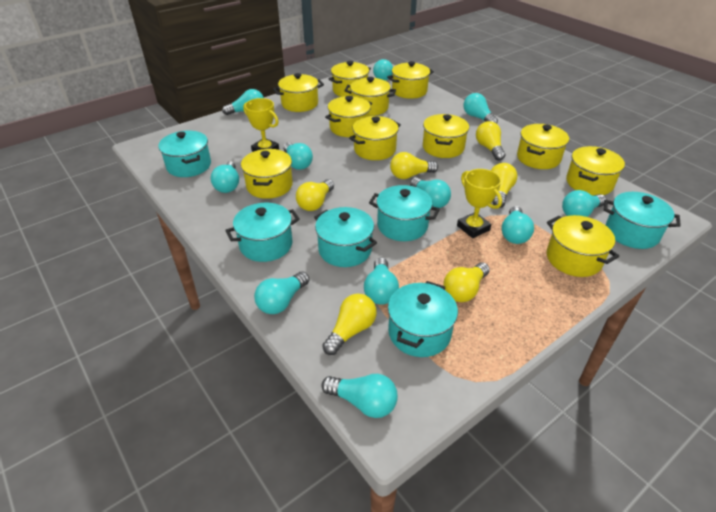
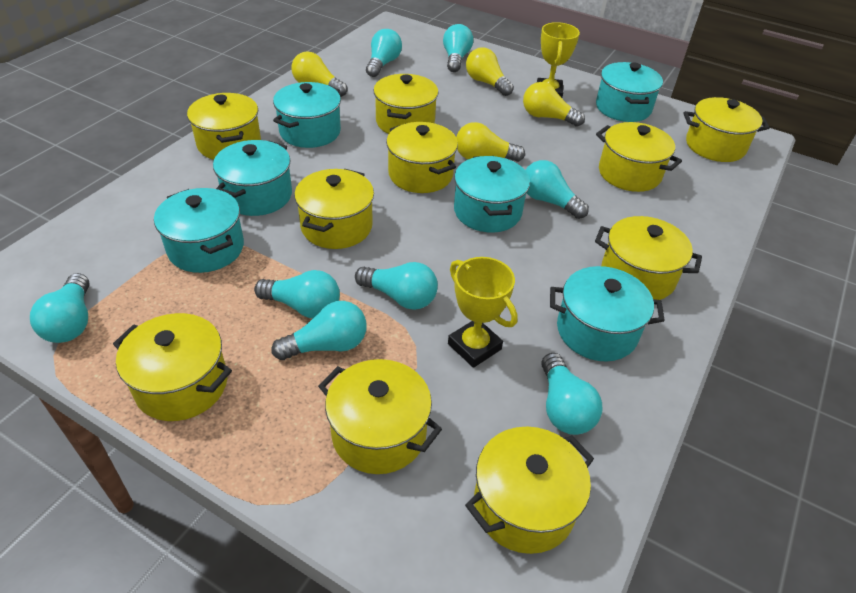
turquoise light bulb: 11 -> 8
yellow light bulb: 6 -> 4
yellow pot: 11 -> 10

